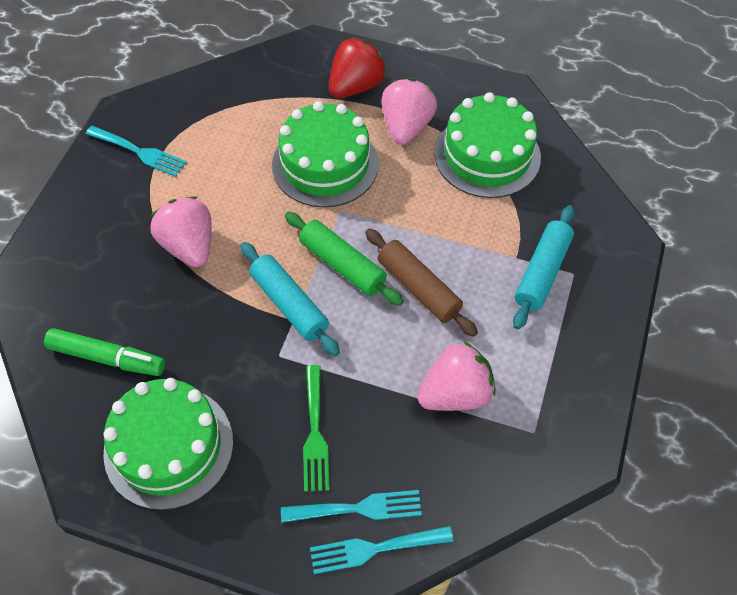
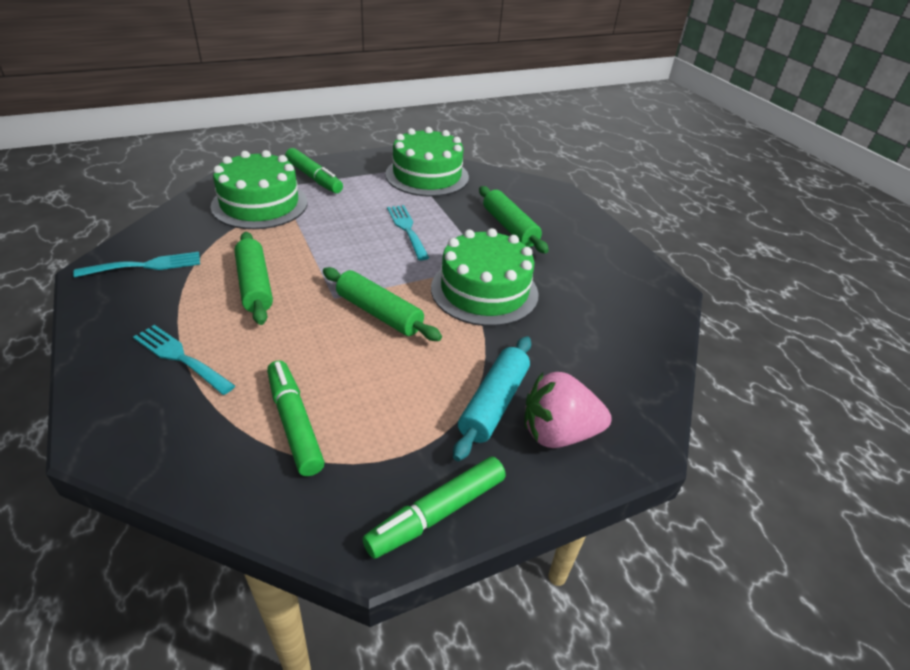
brown rolling pin: 1 -> 0
green fork: 1 -> 0
green marker: 1 -> 3
green rolling pin: 1 -> 3
pink strawberry: 3 -> 1
red strawberry: 1 -> 0
turquoise rolling pin: 2 -> 1

